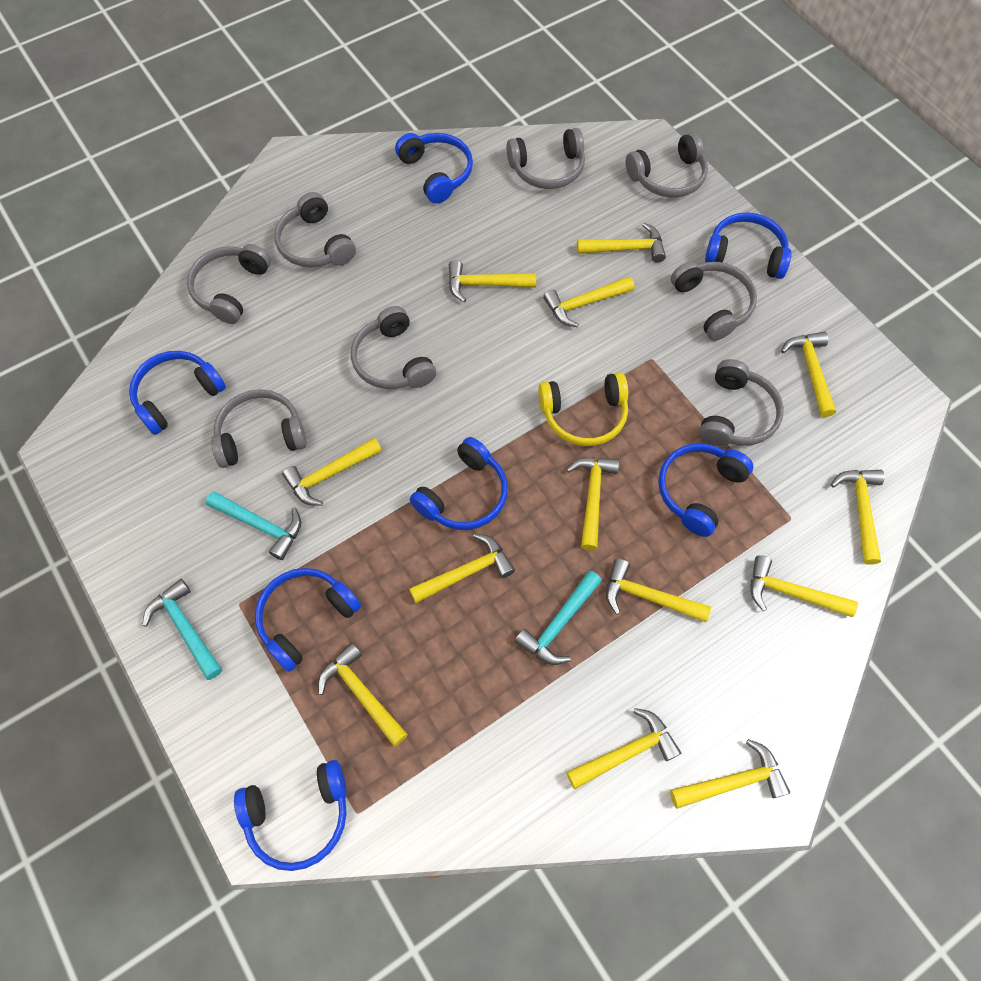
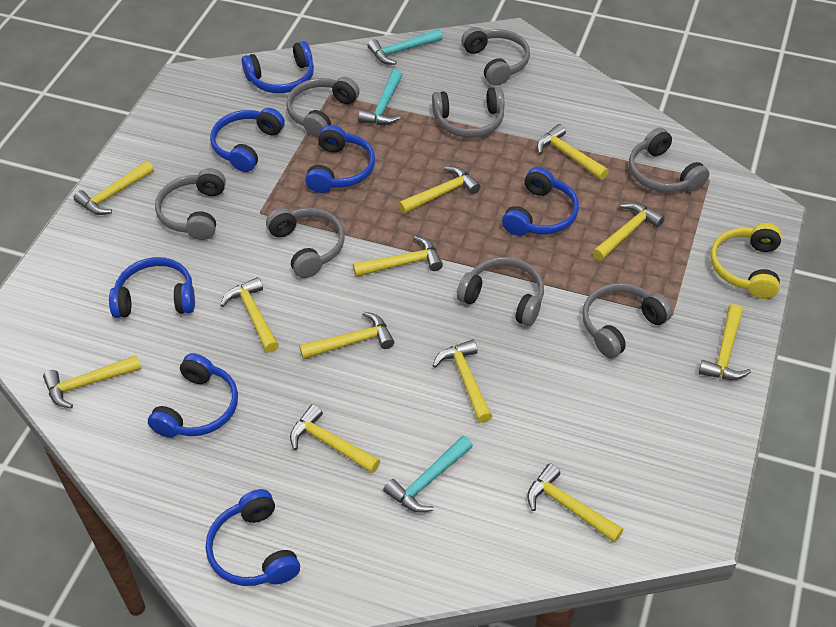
yellow hammer: 13 -> 12

